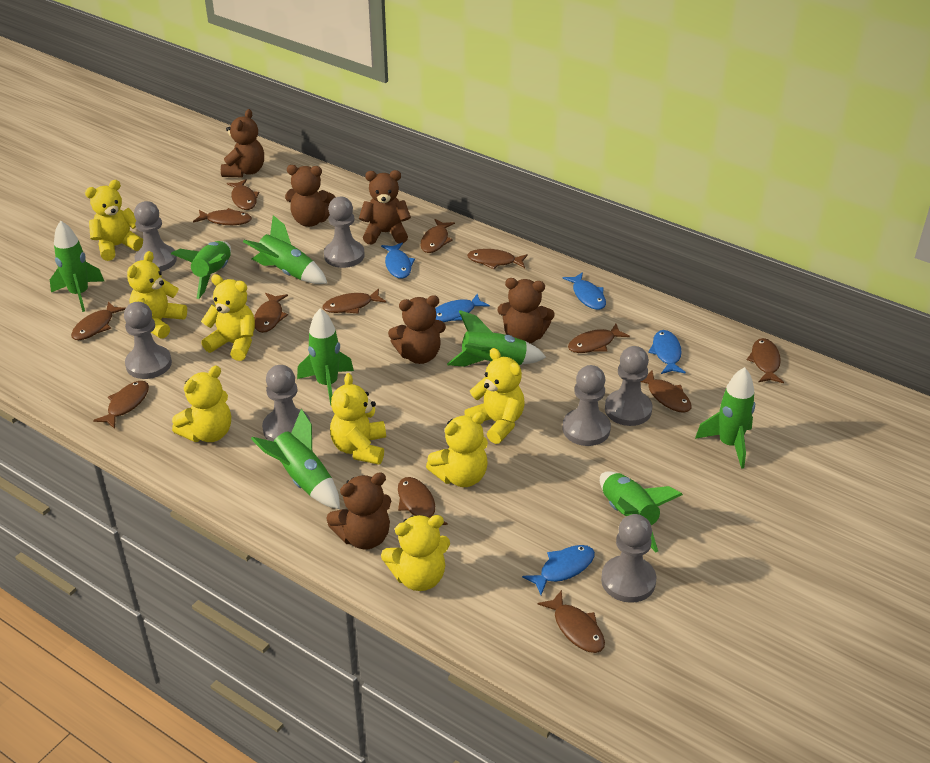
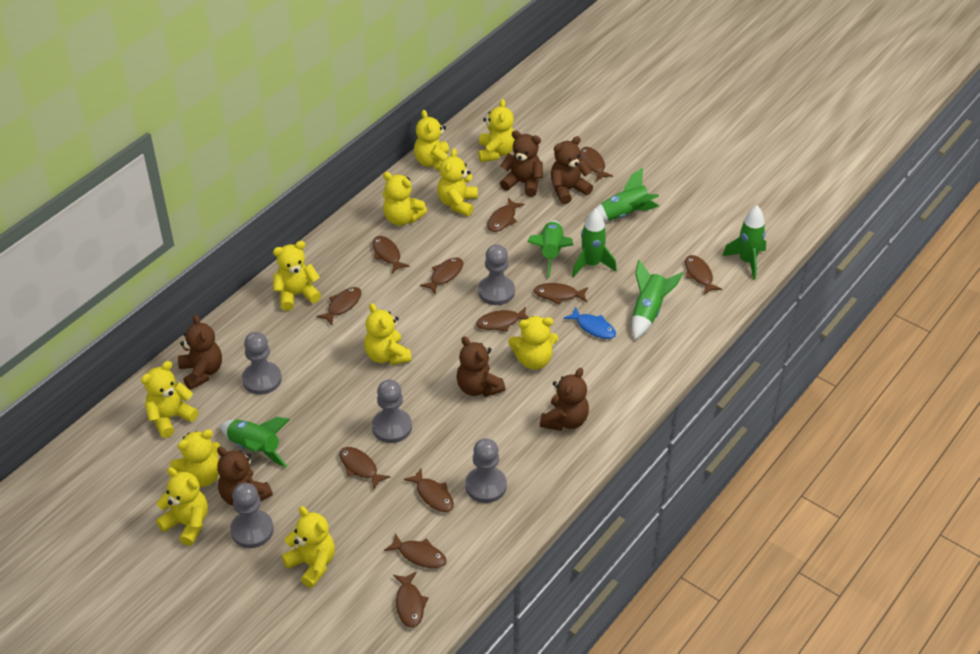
blue fish: 5 -> 1
brown fish: 13 -> 12
green rocket: 8 -> 6
grey pawn: 7 -> 5
yellow teddy bear: 8 -> 11

